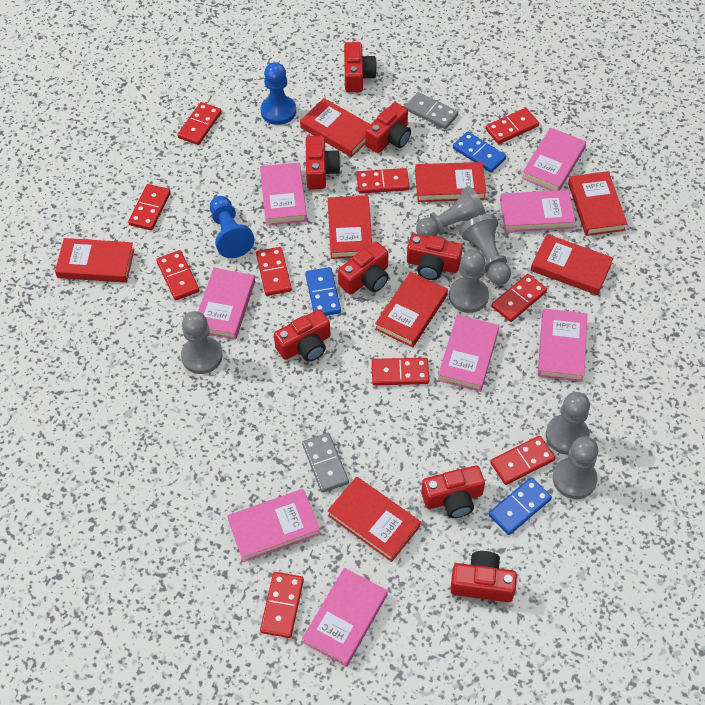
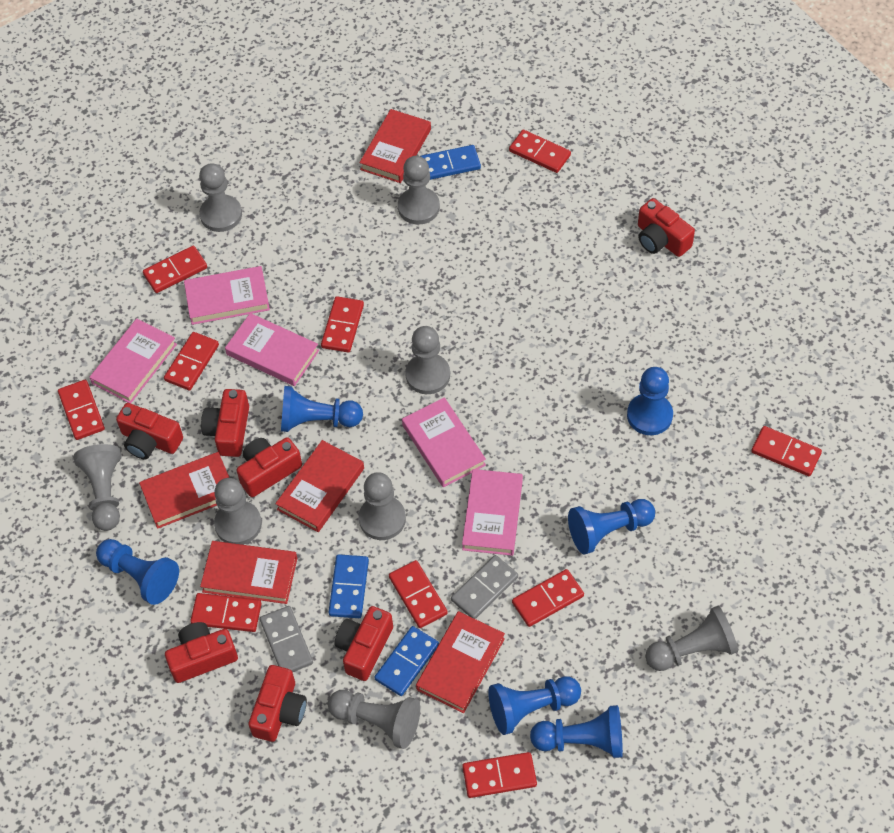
blue pawn: 2 -> 6
grey pawn: 6 -> 8
pink book: 8 -> 5
red book: 8 -> 5
red camera: 8 -> 7

